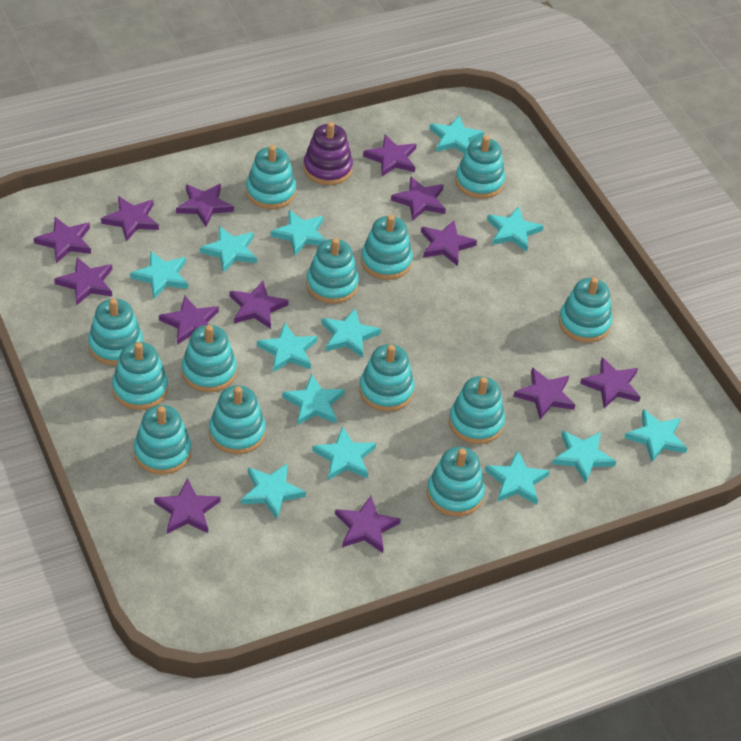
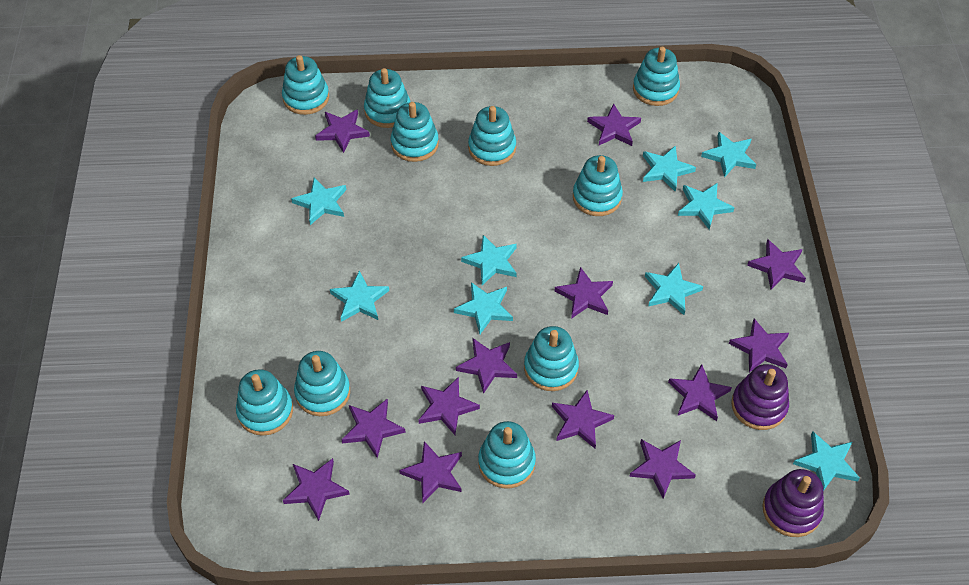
purple stacking toy: 1 -> 2
turquoise stacking toy: 13 -> 10
turquoise star: 13 -> 9

